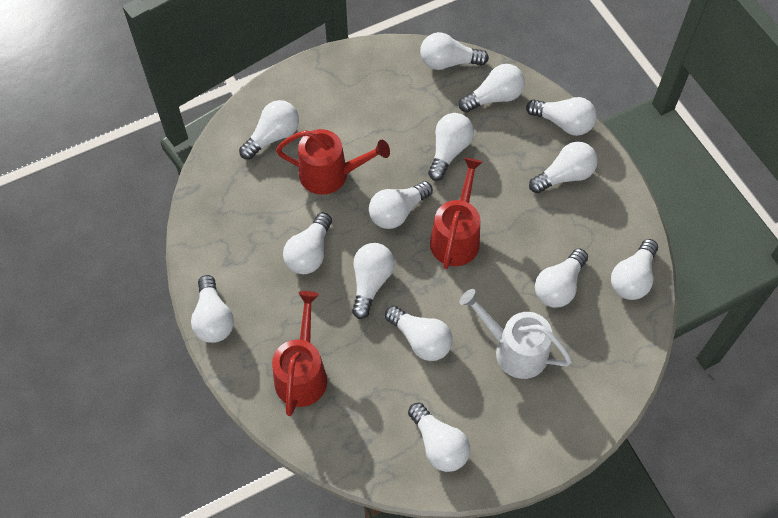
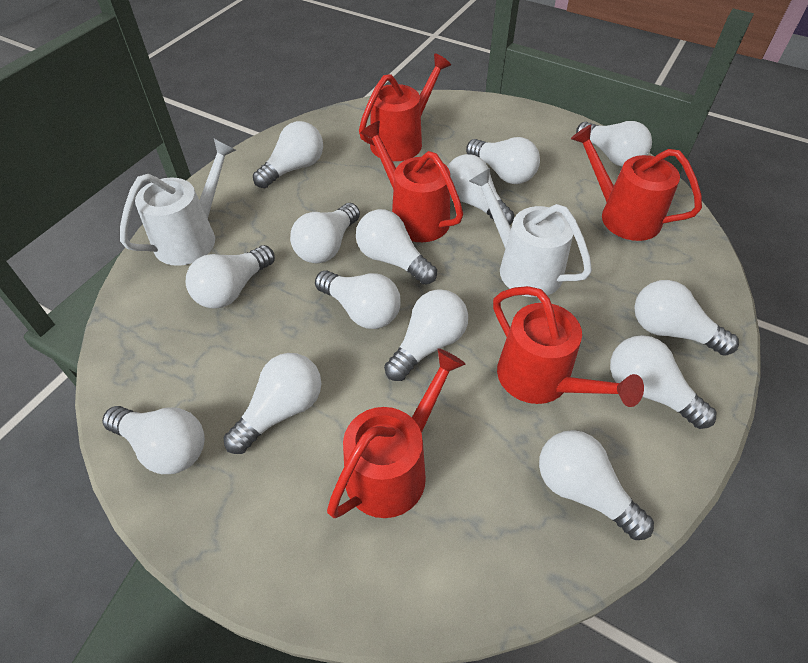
red watering can: 3 -> 5
white watering can: 1 -> 2

